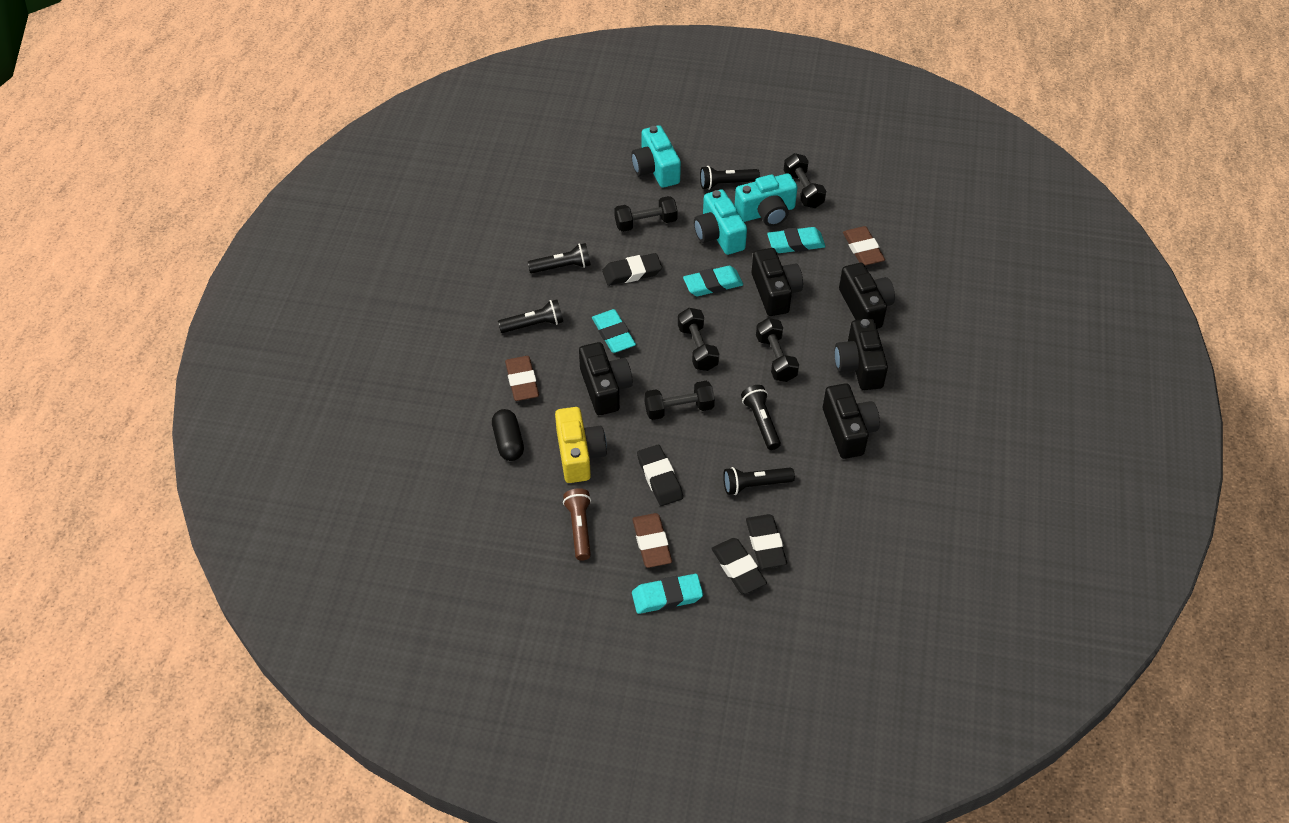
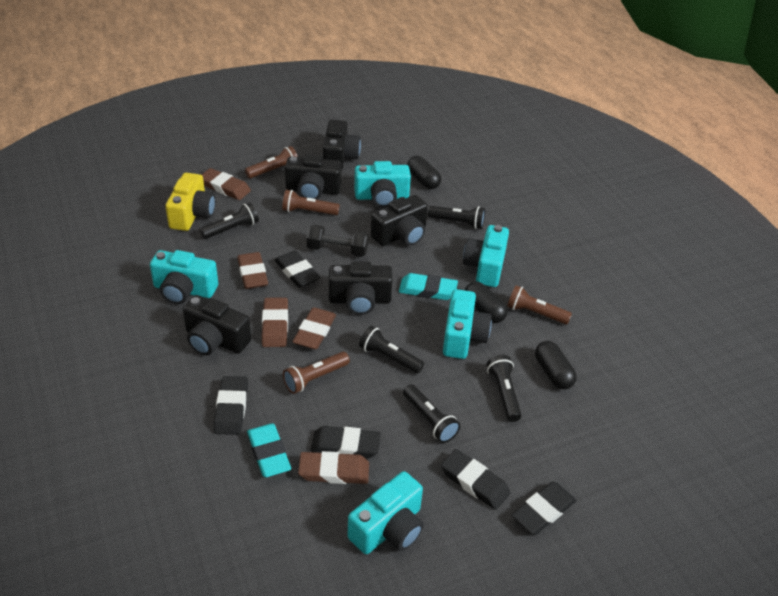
black capsule: 1 -> 3
black dumbbell: 5 -> 1
black eraser: 4 -> 5
brown eraser: 3 -> 5
brown flashlight: 1 -> 4
turquoise camera: 3 -> 5
turquoise eraser: 4 -> 2

